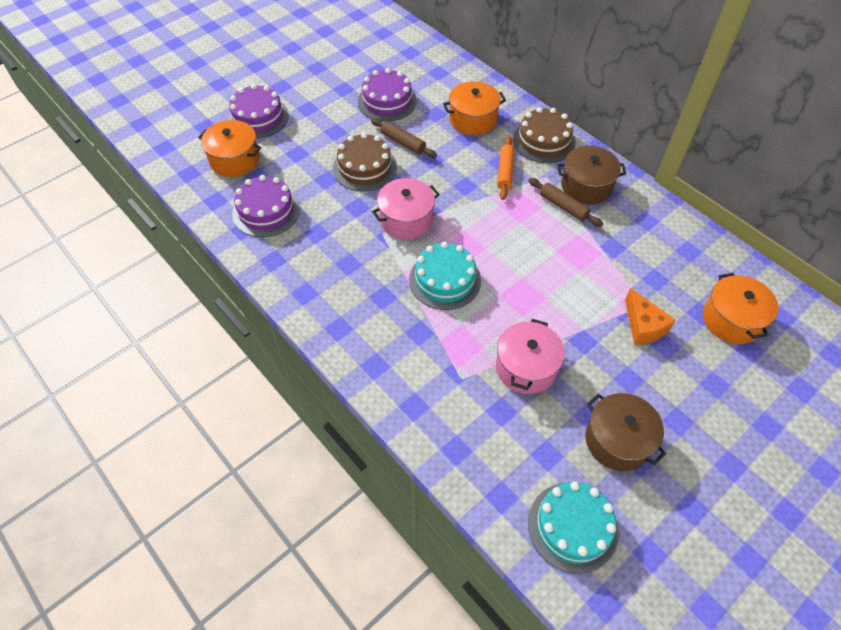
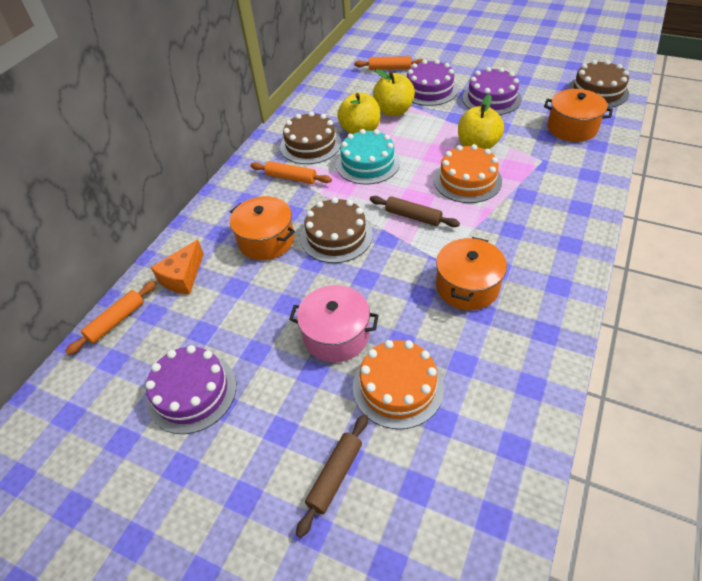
brown cake: 2 -> 3
brown pot: 2 -> 0
orange cake: 0 -> 2
orange rolling pin: 1 -> 3
pink pot: 2 -> 1
turquoise cake: 2 -> 1
yellow apple: 0 -> 3

